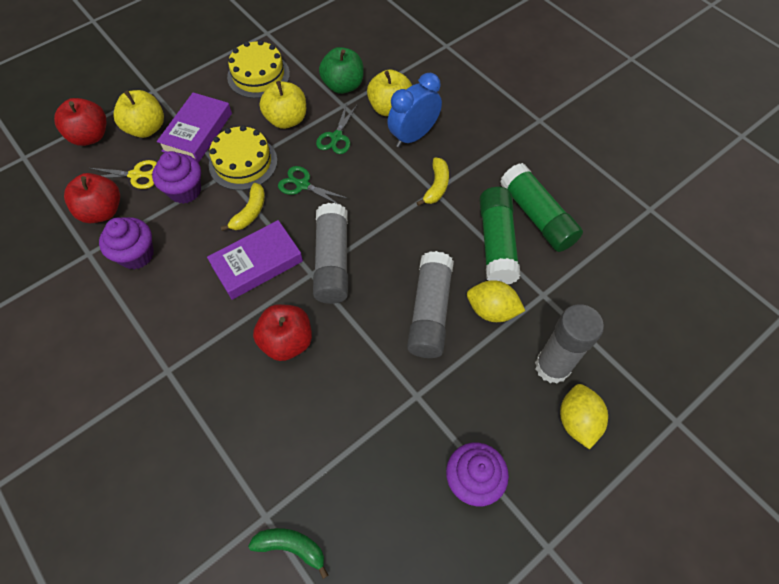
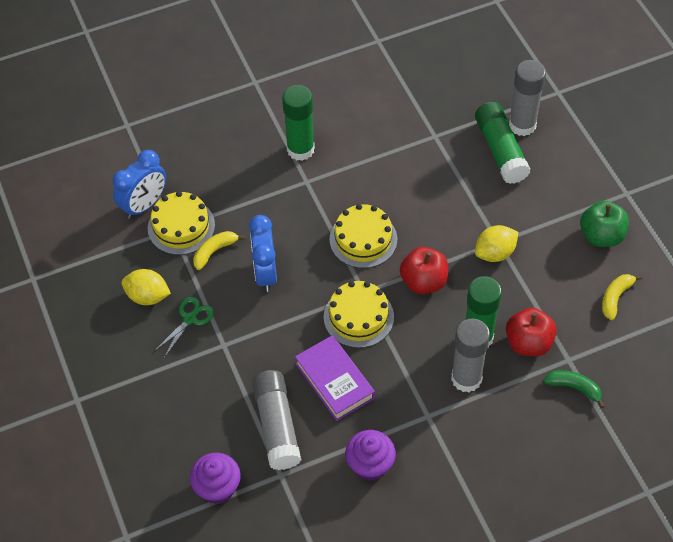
blue clock: 1 -> 2
green glue stick: 2 -> 3
green scissors: 2 -> 1
purple book: 2 -> 1
purple cupcake: 3 -> 2
red apple: 3 -> 2
yellow apple: 3 -> 0
yellow cake: 2 -> 3
yellow scissors: 1 -> 0

